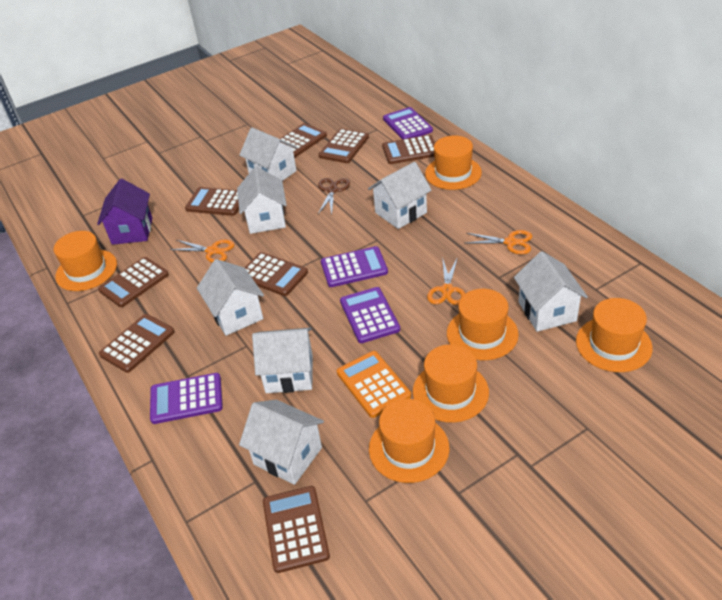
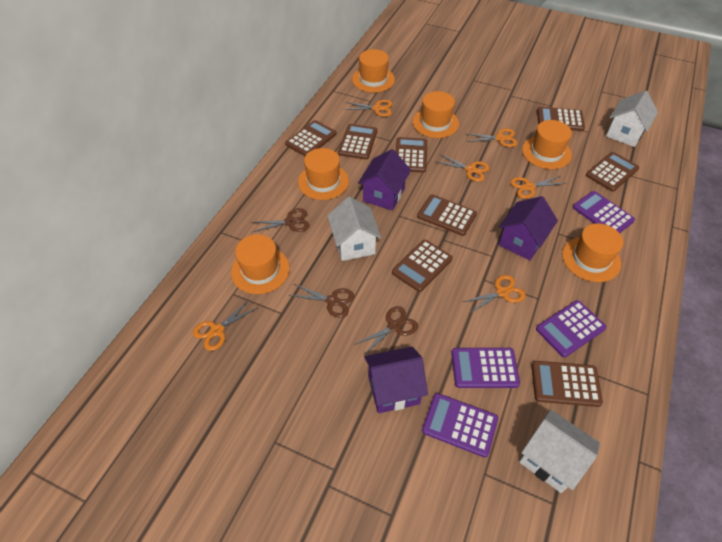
brown scissors: 1 -> 3
orange calculator: 1 -> 0
orange scissors: 3 -> 6
purple house: 1 -> 3
white house: 7 -> 3

